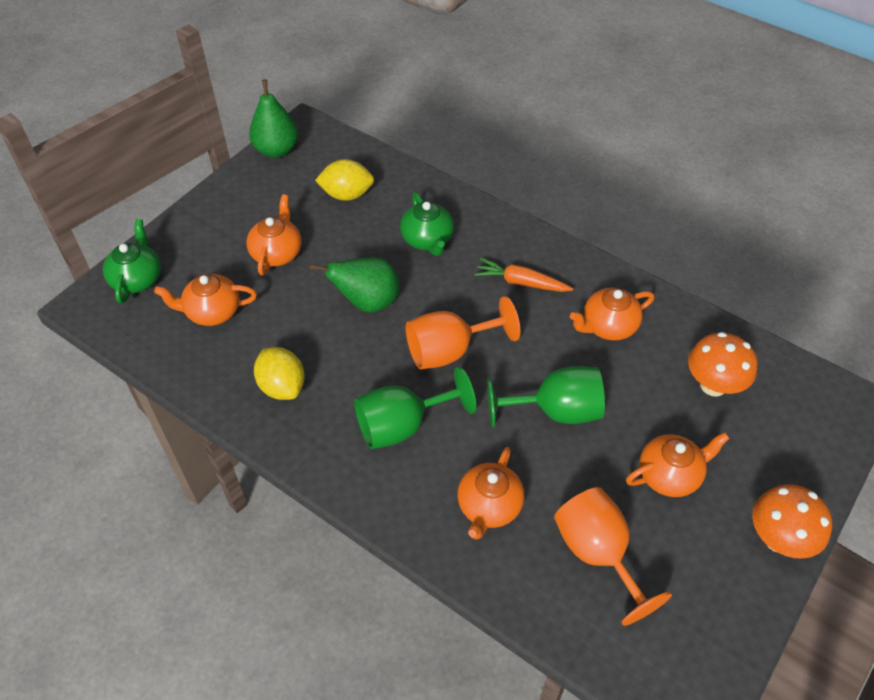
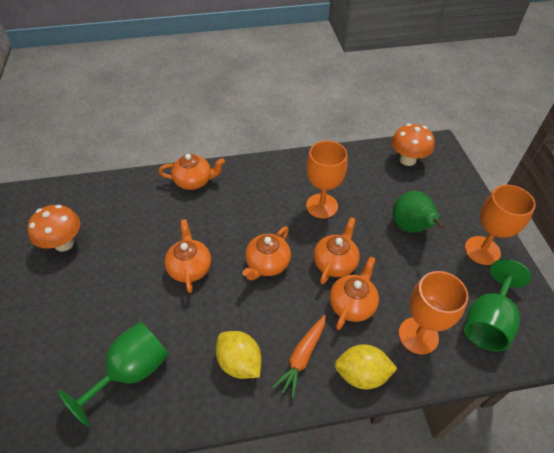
green pear: 2 -> 1
green teapot: 2 -> 0
orange goblet: 2 -> 3

